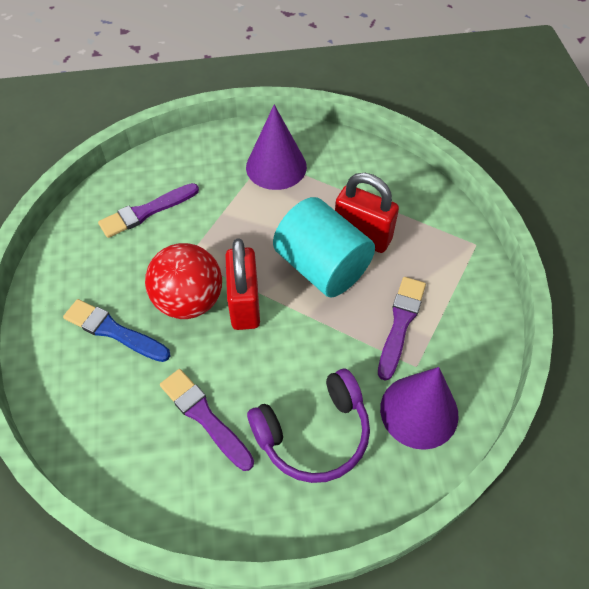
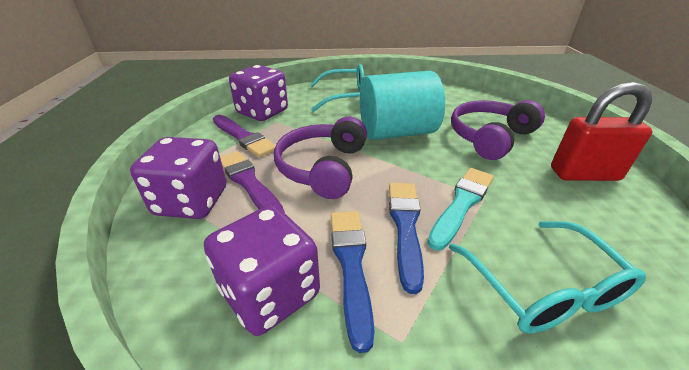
blue brush: 1 -> 2
purple brush: 3 -> 2
purple cone: 2 -> 0
purple dice: 0 -> 3
purple headphones: 1 -> 2
red ball: 1 -> 0
red padlock: 2 -> 1
turquoise brush: 0 -> 1
turquoise glasses: 0 -> 2

